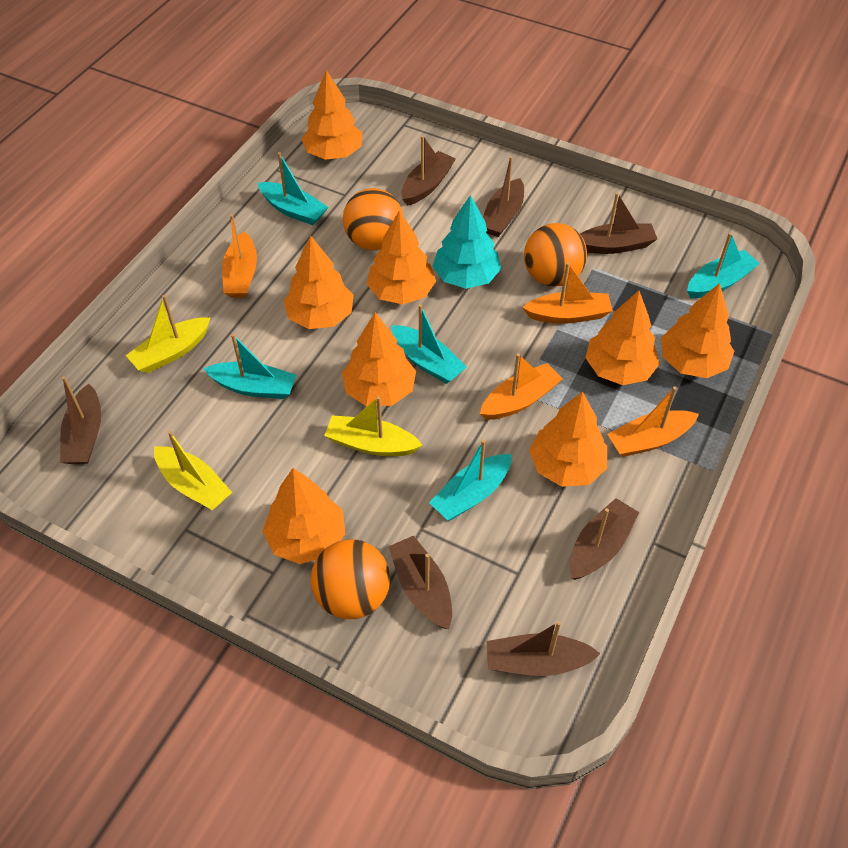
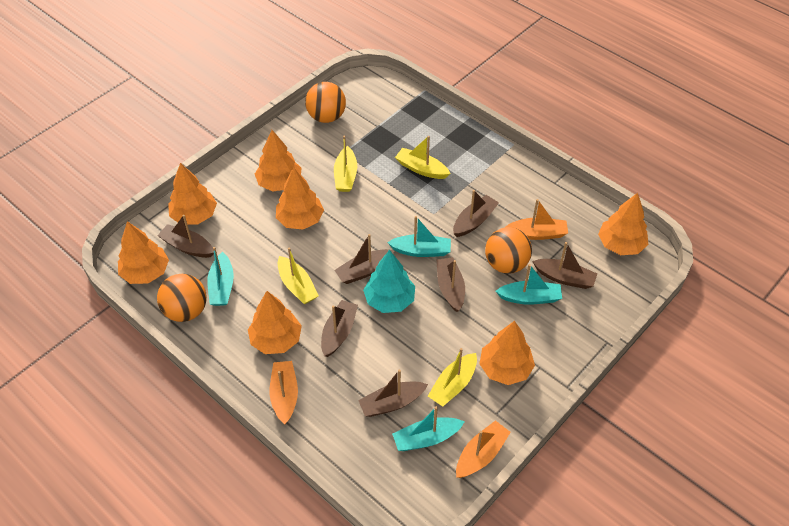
orange boat: 4 -> 3
orange tree: 8 -> 7
turquoise boat: 5 -> 4
yellow boat: 3 -> 4

